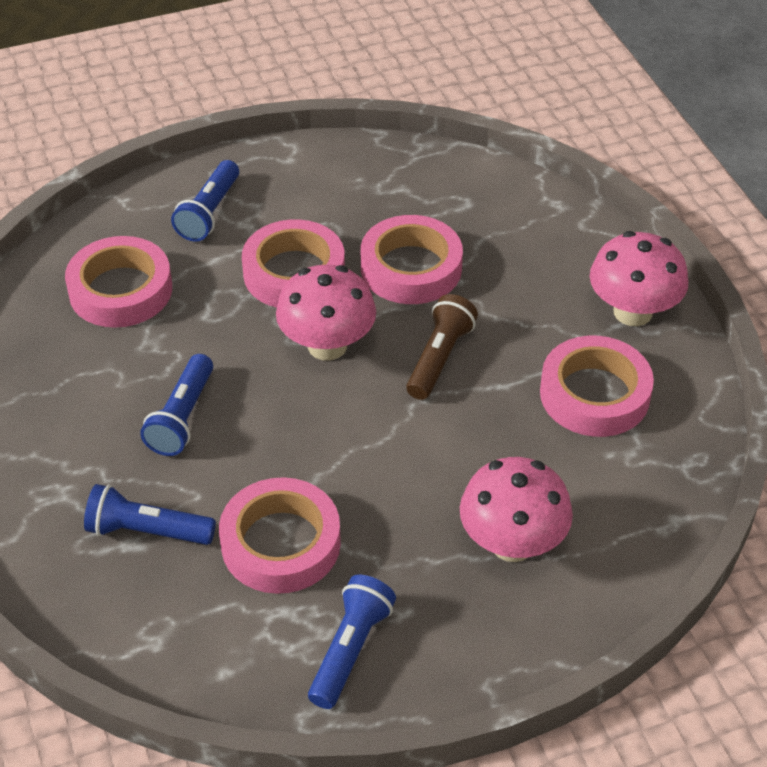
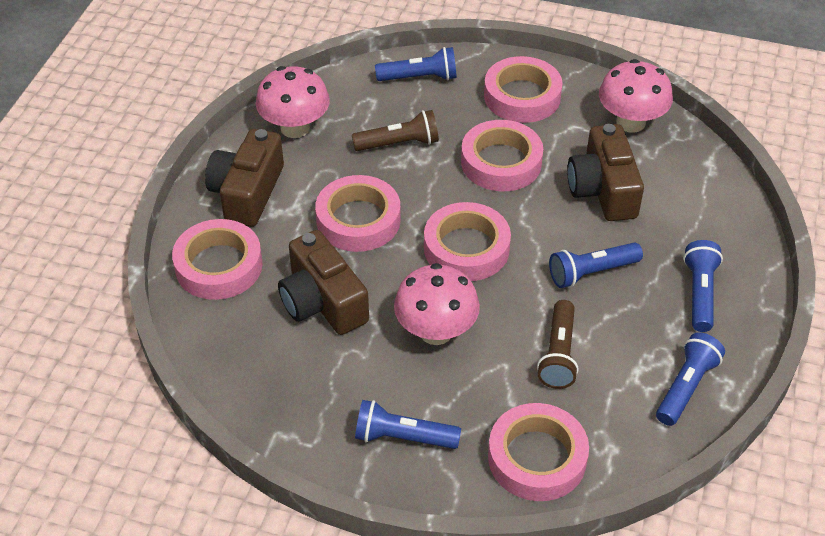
blue flashlight: 4 -> 5
brown camera: 0 -> 3
brown flashlight: 1 -> 2
pink tape: 5 -> 6

